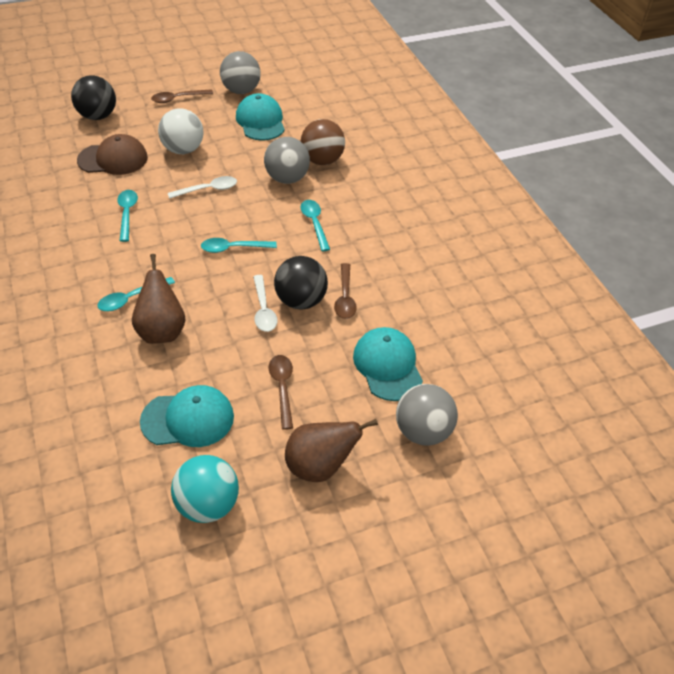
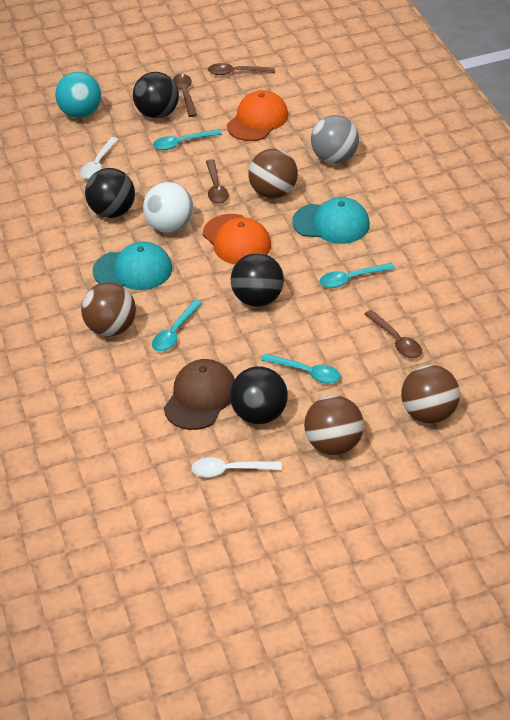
black ball: 2 -> 4
brown ball: 1 -> 4
brown pear: 2 -> 0
brown spoon: 3 -> 4
grey ball: 3 -> 1
orange cap: 0 -> 2
turquoise cap: 3 -> 2

